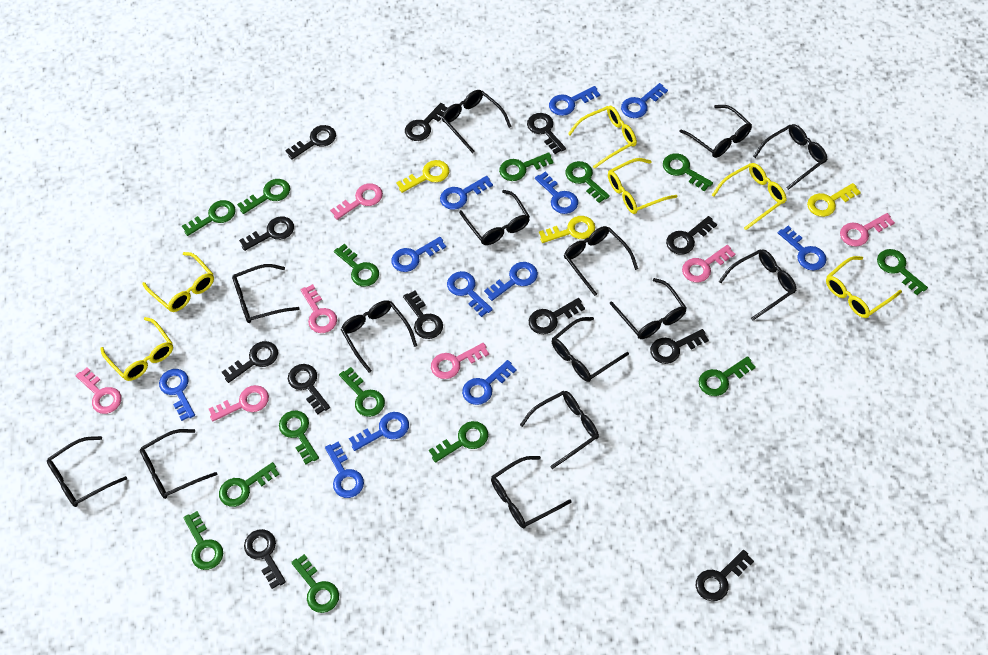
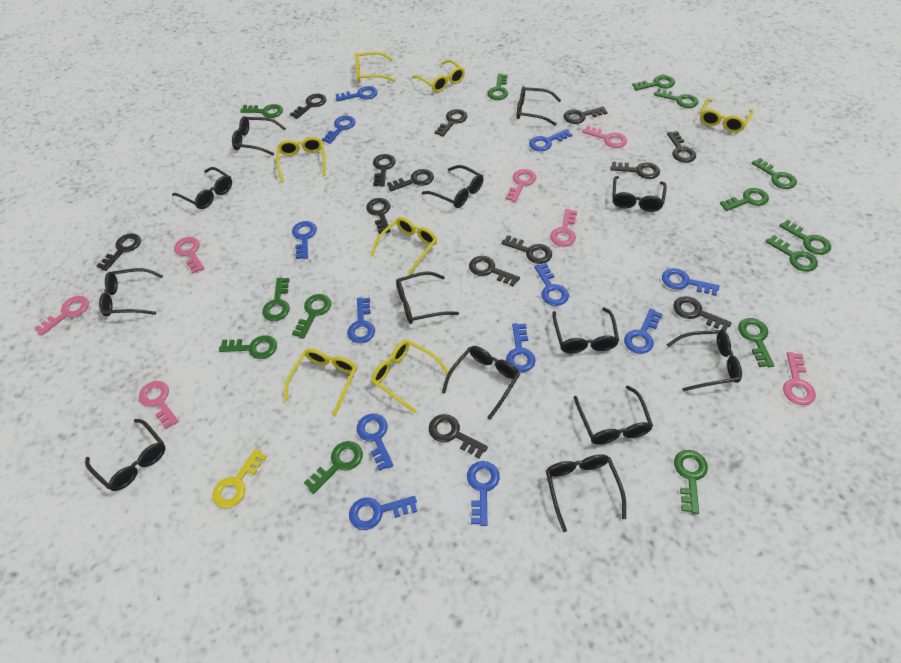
black glasses: 14 -> 13
black key: 12 -> 13
yellow glasses: 6 -> 7
yellow key: 3 -> 1

